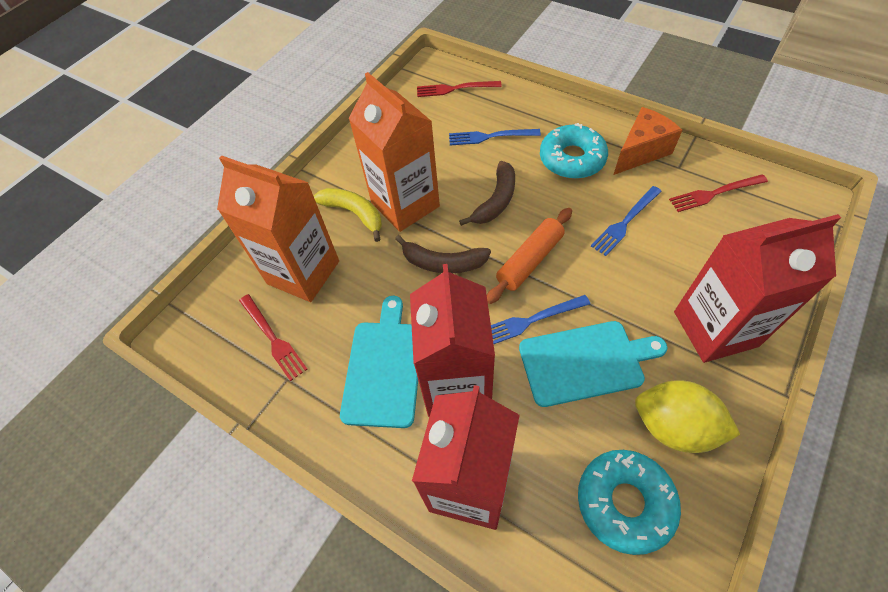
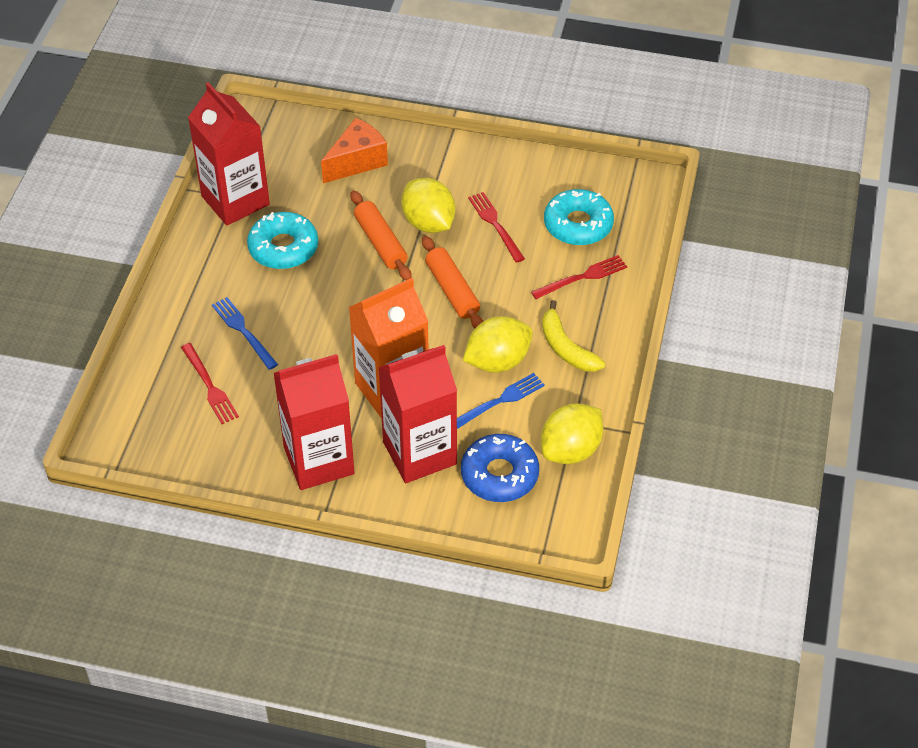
blue donut: 0 -> 1
blue fork: 3 -> 2
brown banana: 2 -> 0
orange carton: 2 -> 1
orange rolling pin: 1 -> 2
turquoise cutting board: 2 -> 0
yellow lemon: 1 -> 3

